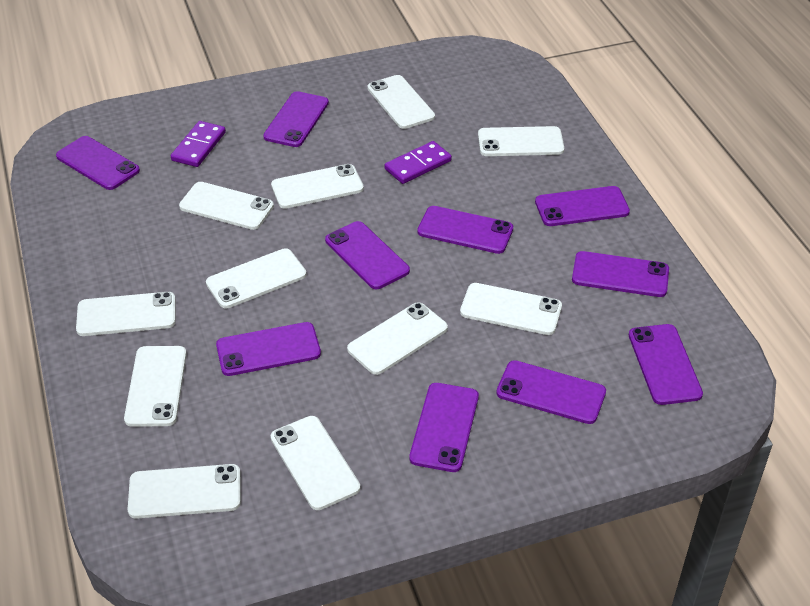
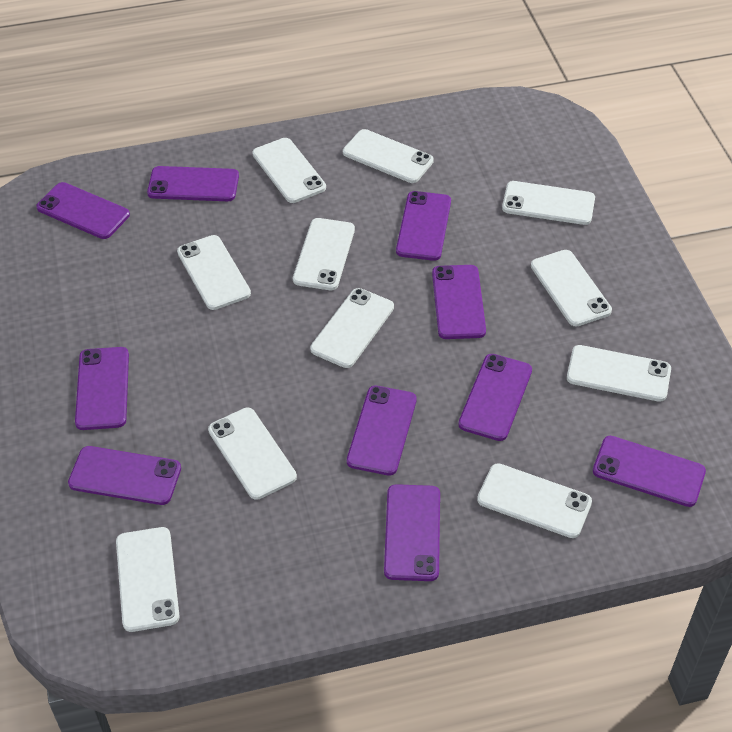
purple domino: 2 -> 0

